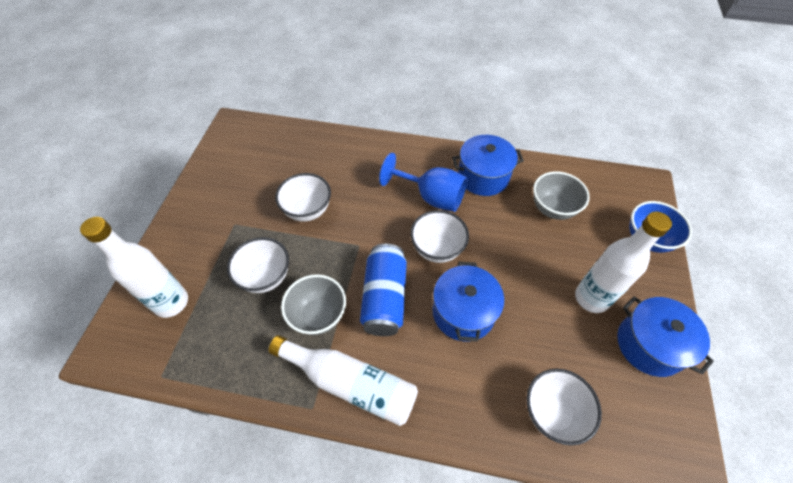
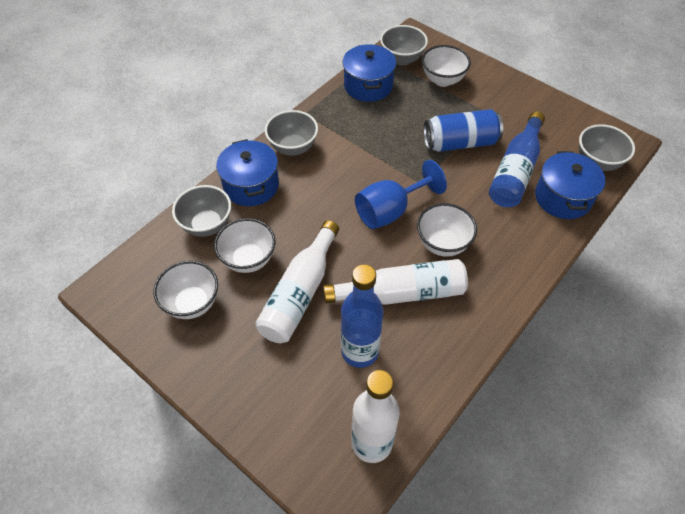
blue bottle: 0 -> 2
blue bowl: 1 -> 0
grey bowl: 2 -> 4

